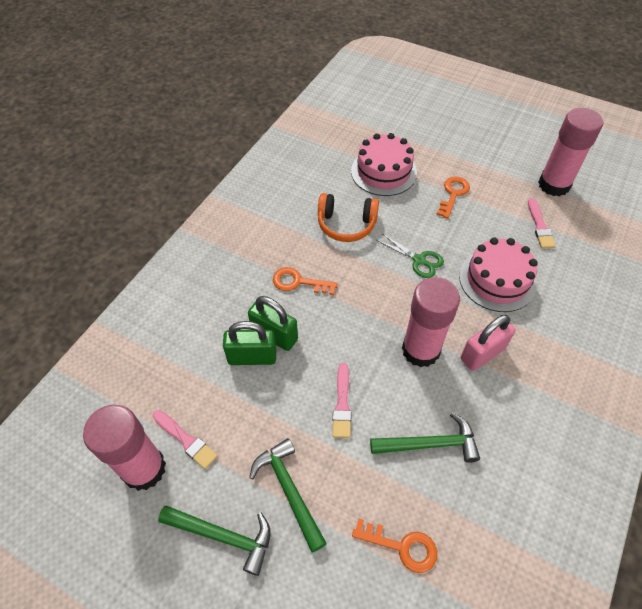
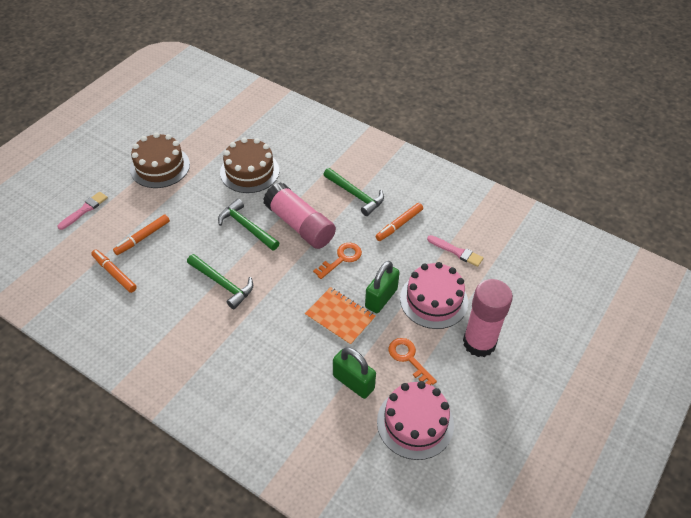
brown cake: 0 -> 2
green scissors: 1 -> 0
orange headphones: 1 -> 0
orange key: 3 -> 2
orange marker: 0 -> 3
orange notebook: 0 -> 1
pink brush: 3 -> 2
pink glue stick: 3 -> 2
pink padlock: 1 -> 0

